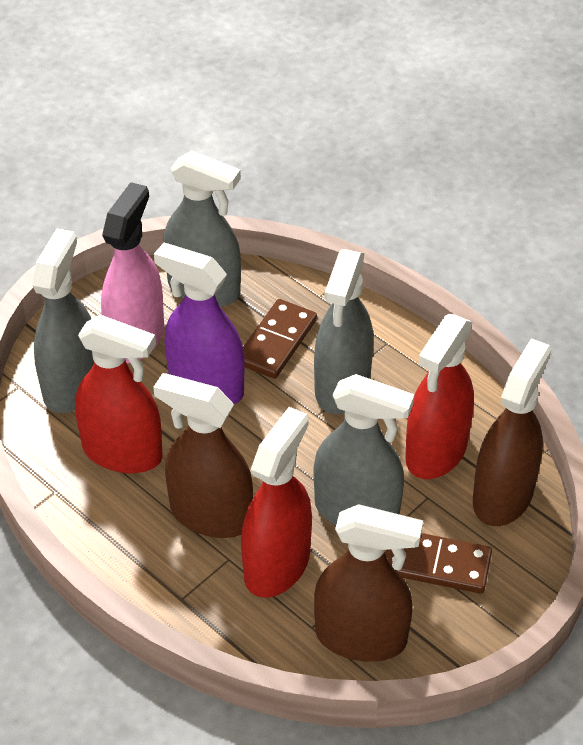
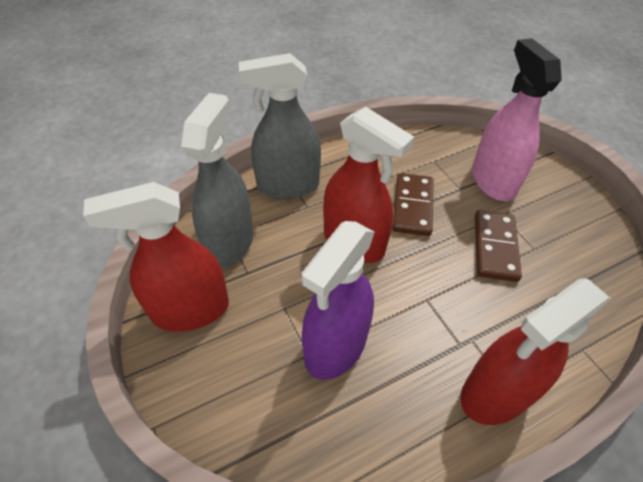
brown spray bottle: 3 -> 0
grey spray bottle: 4 -> 2

